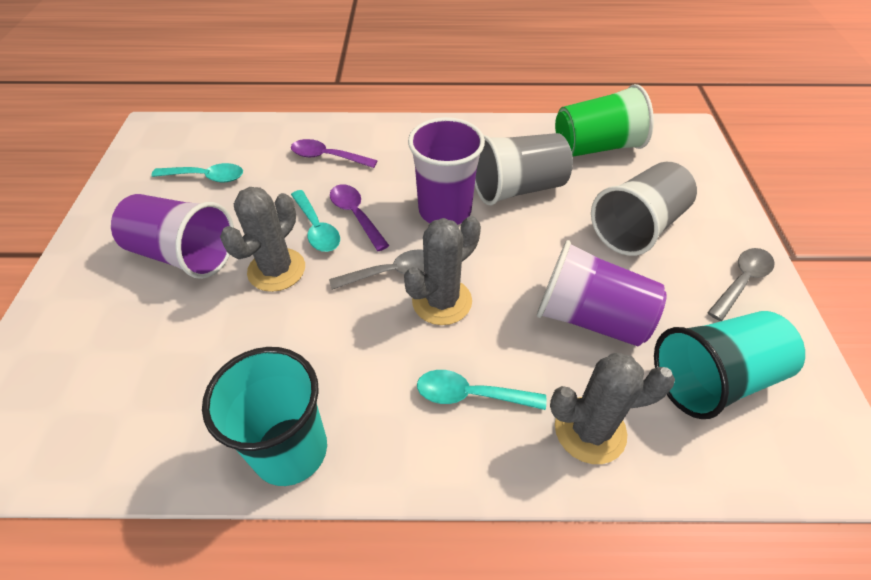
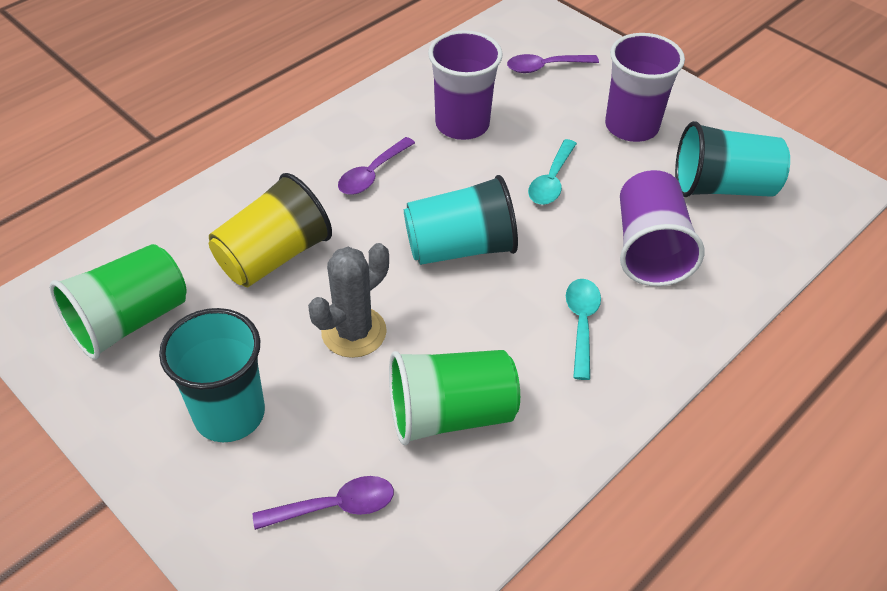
green cup: 1 -> 2
grey cactus: 3 -> 1
grey cup: 2 -> 0
grey spoon: 2 -> 0
purple spoon: 2 -> 3
turquoise cup: 2 -> 3
turquoise spoon: 3 -> 2
yellow cup: 0 -> 1

